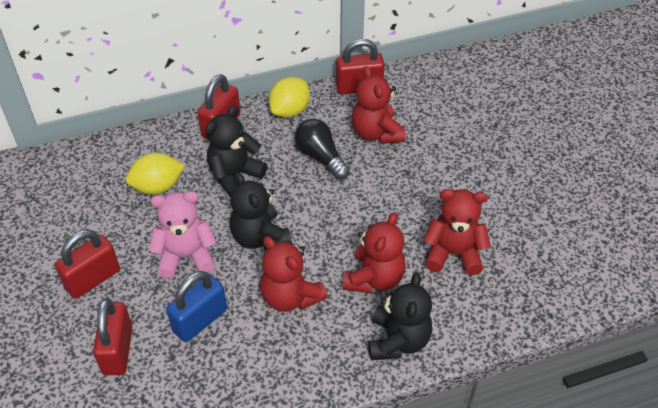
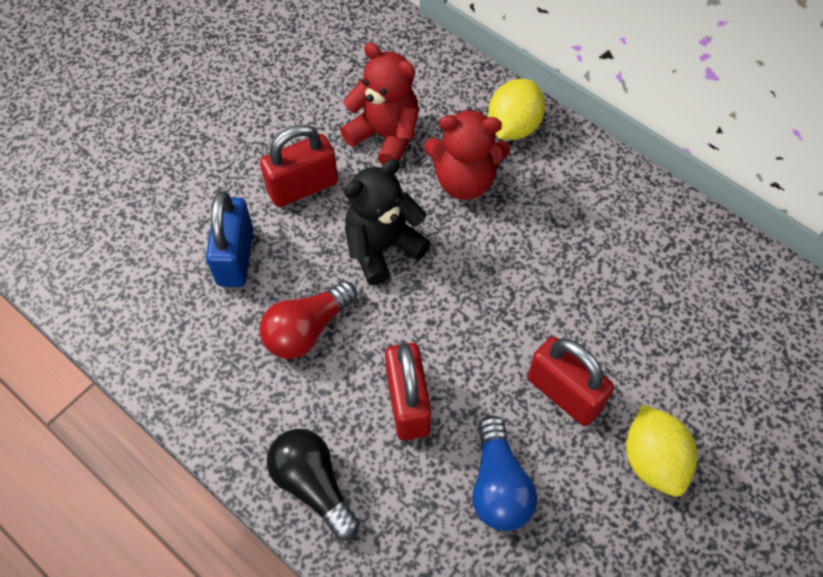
black teddy bear: 3 -> 1
blue light bulb: 0 -> 1
pink teddy bear: 1 -> 0
red light bulb: 0 -> 1
red padlock: 4 -> 3
red teddy bear: 4 -> 2

